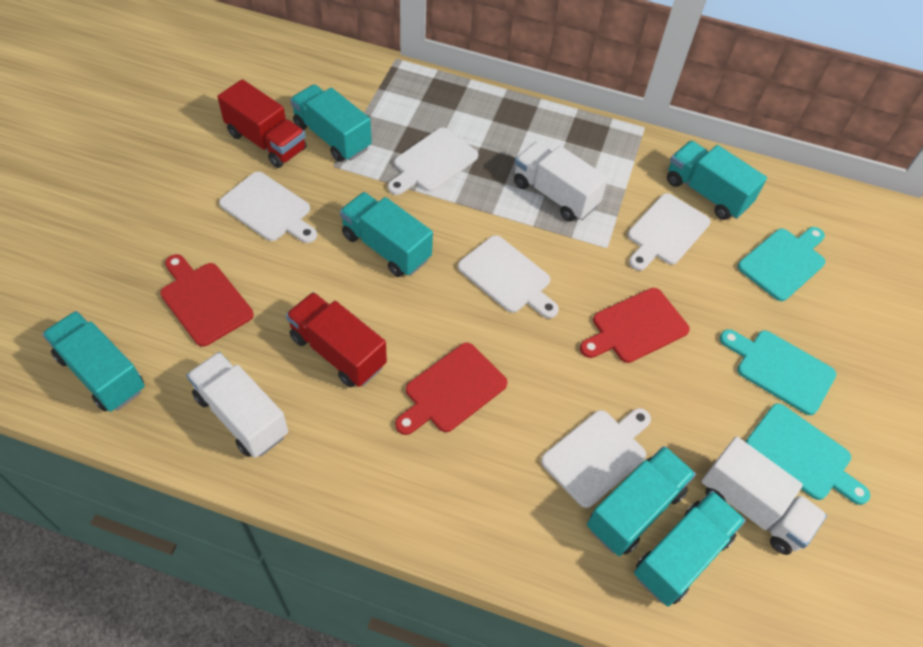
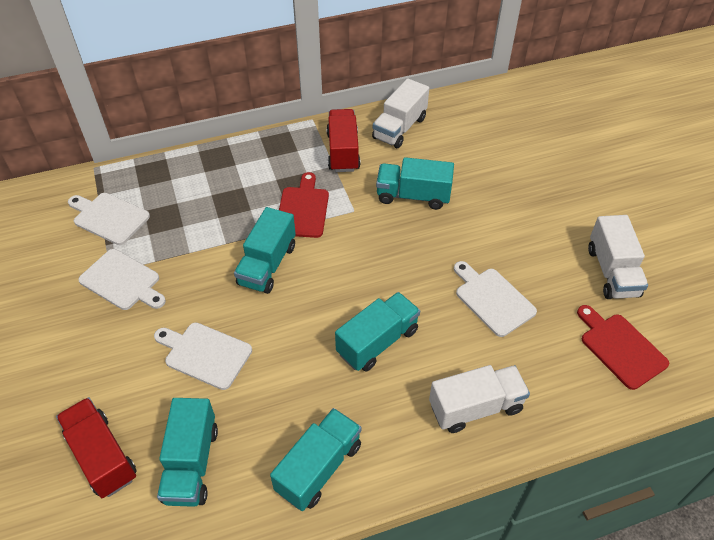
red cutting board: 3 -> 2
turquoise cutting board: 3 -> 0
turquoise truck: 6 -> 5
white cutting board: 5 -> 4

